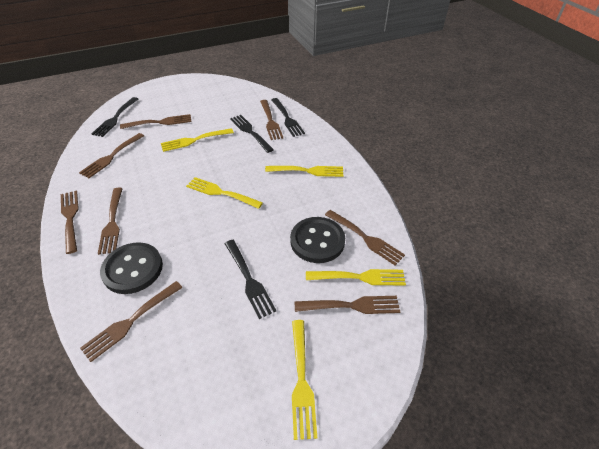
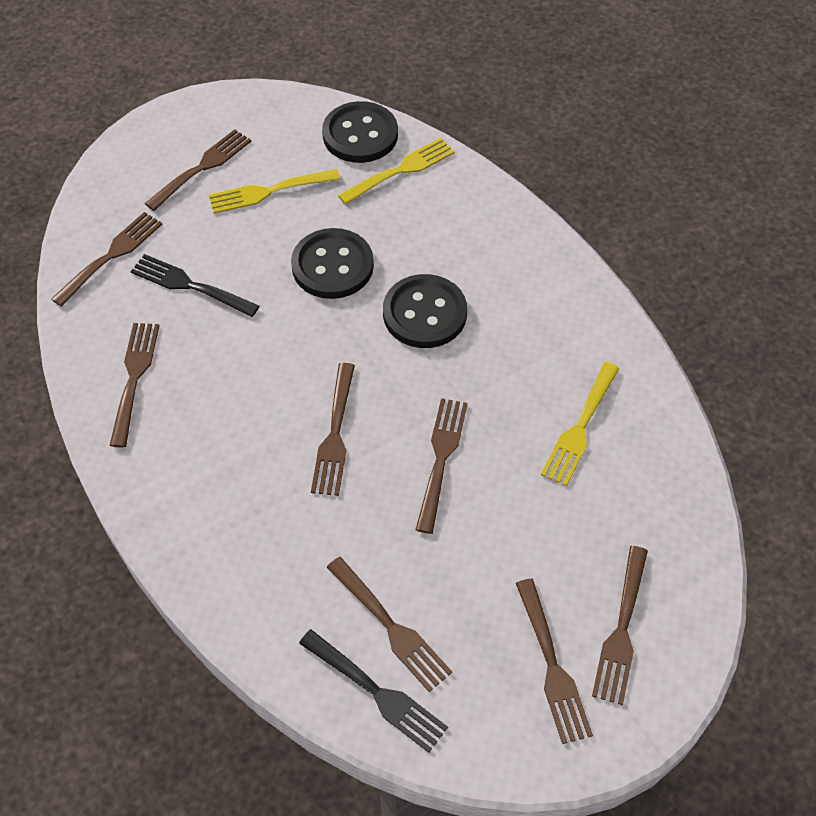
black button: 2 -> 3
black fork: 4 -> 2
yellow fork: 5 -> 3

